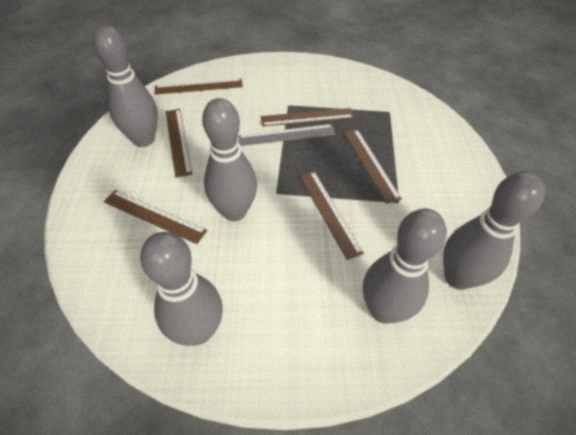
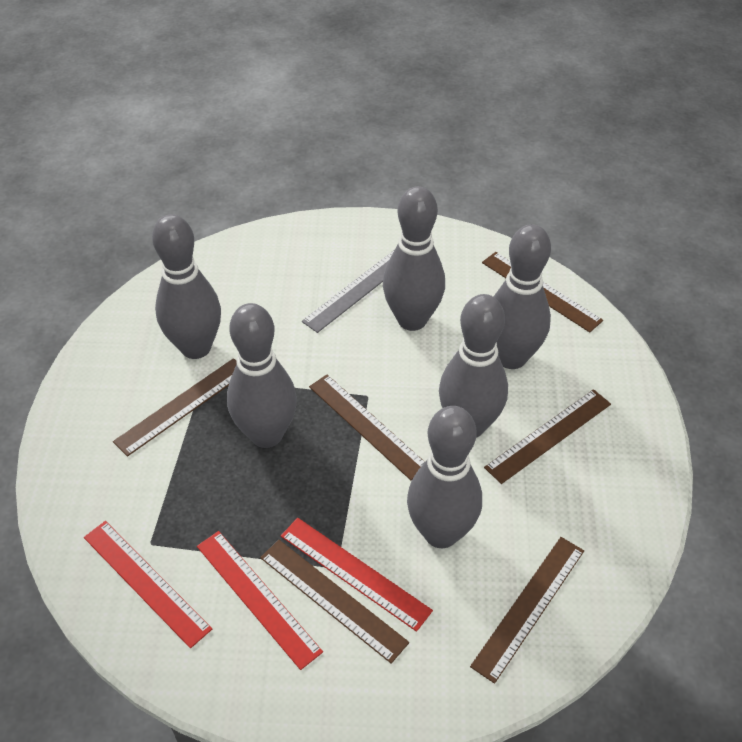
grey bowling pin: 5 -> 6
red ruler: 0 -> 3

